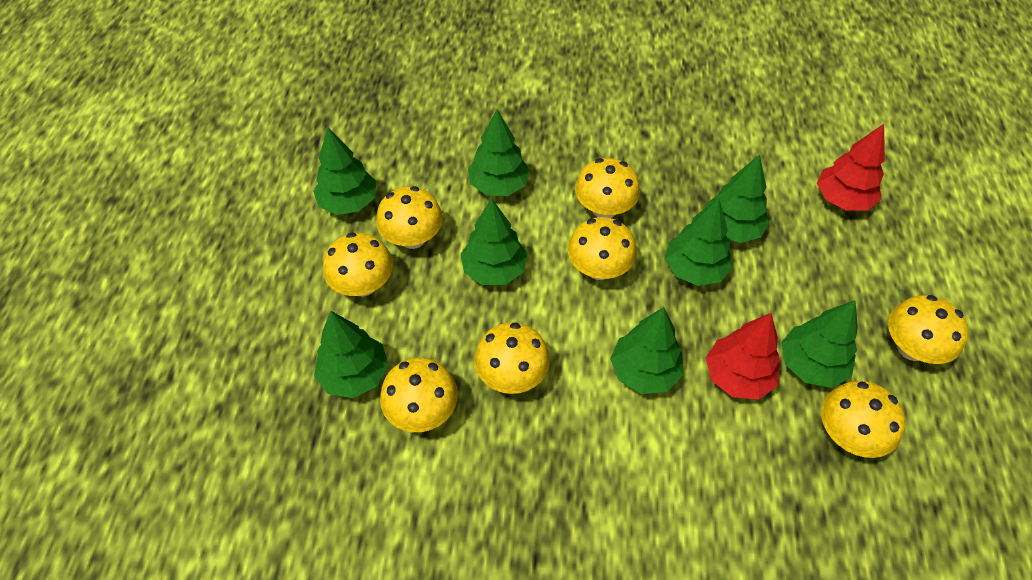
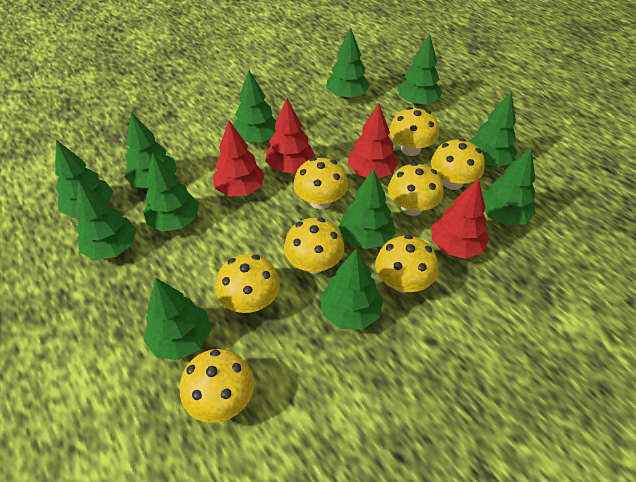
green tree: 8 -> 12
red tree: 2 -> 4

